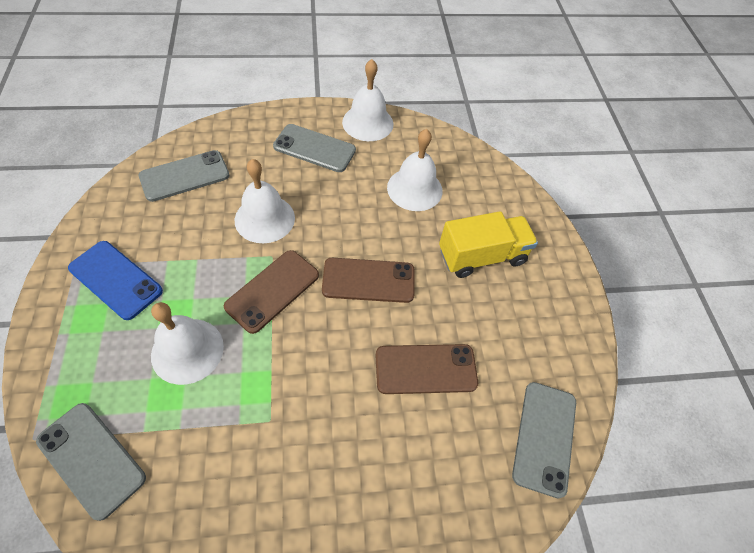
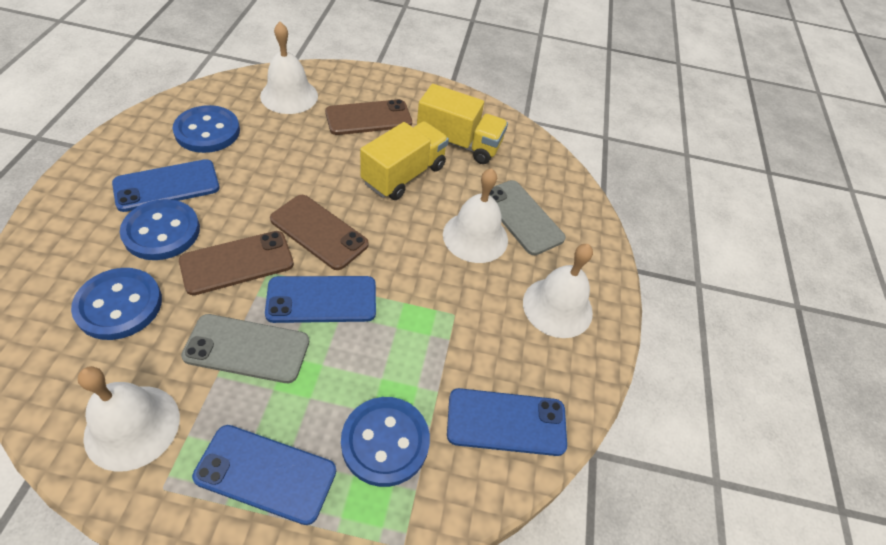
blue button: 0 -> 4
blue phone: 1 -> 4
grey phone: 4 -> 2
yellow truck: 1 -> 2

